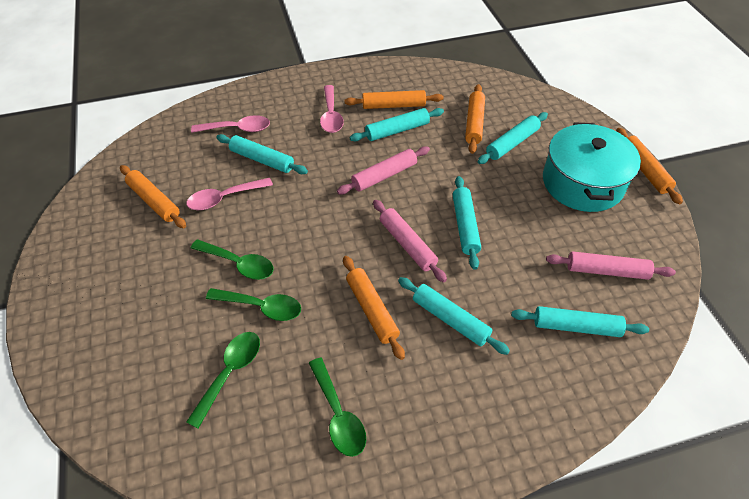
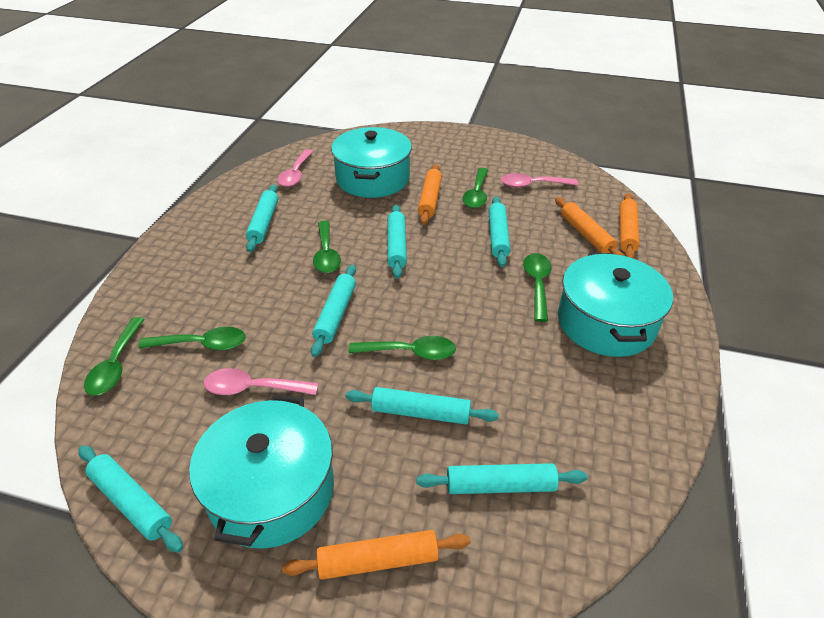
green spoon: 4 -> 6
orange rolling pin: 5 -> 4
pink rolling pin: 3 -> 0
turquoise pot: 1 -> 3
turquoise rolling pin: 6 -> 7

